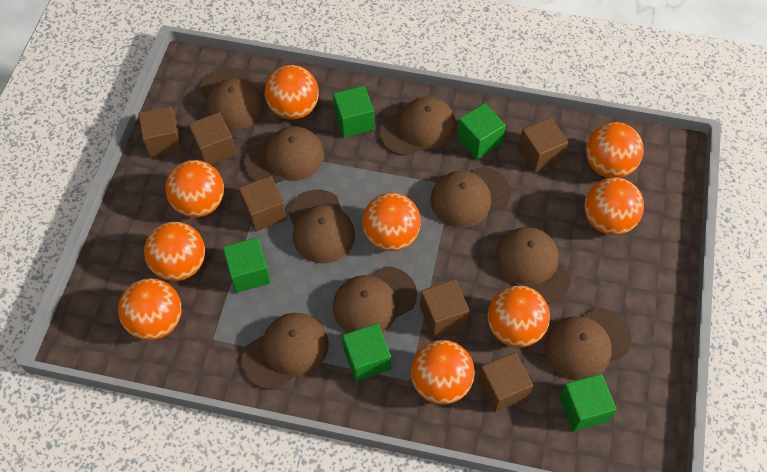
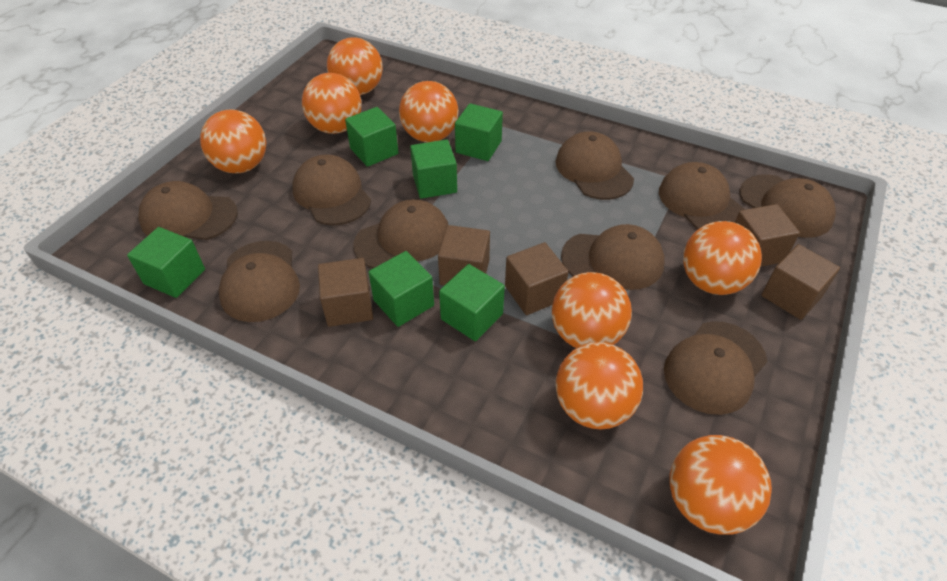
brown cube: 6 -> 5
green cube: 5 -> 6
orange ball: 9 -> 8

